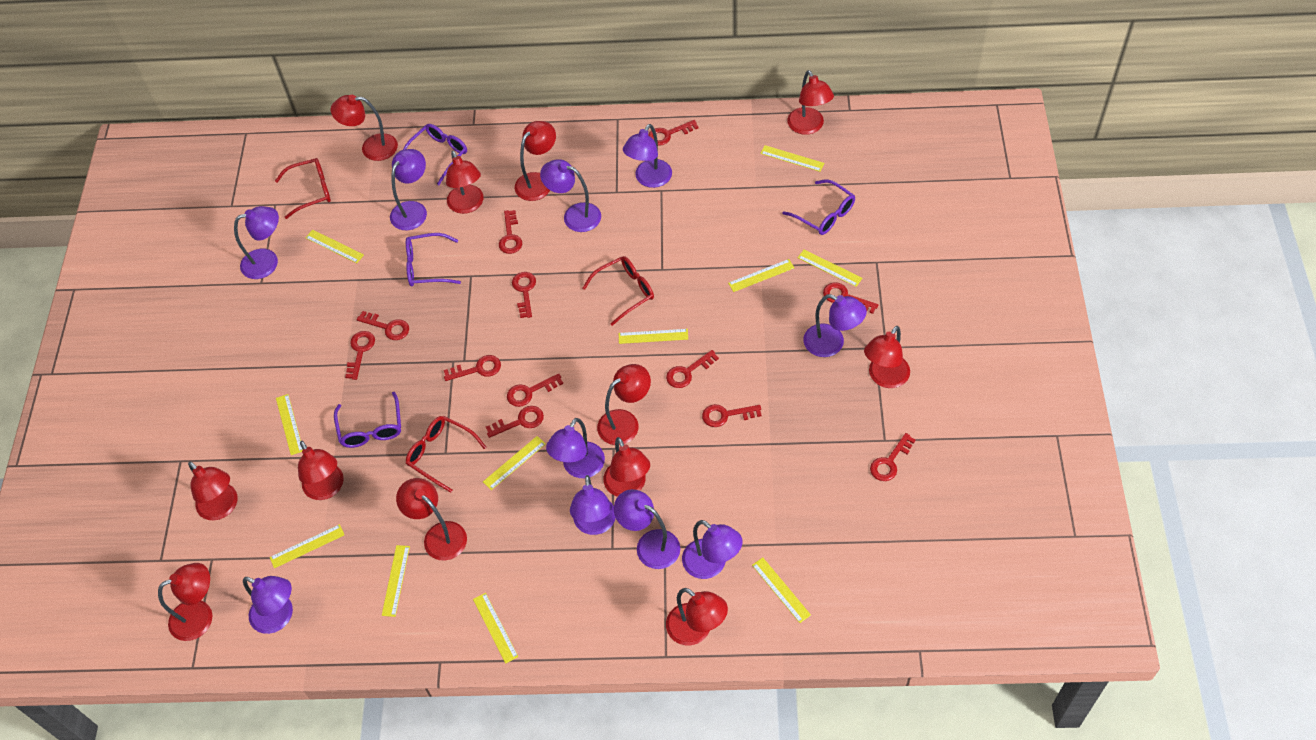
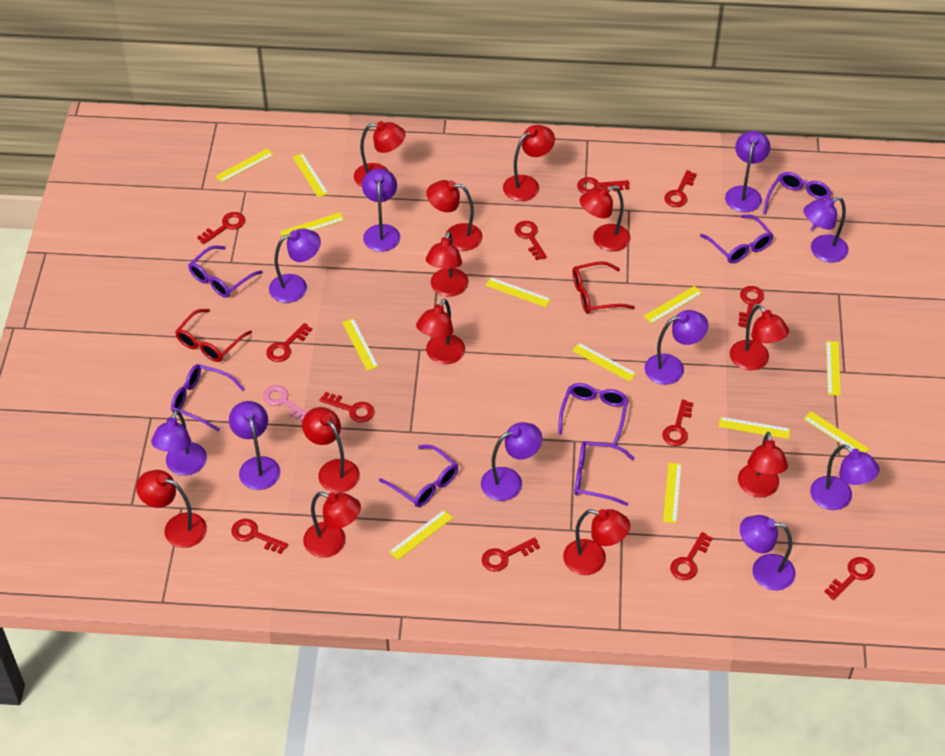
pink key: 0 -> 1
purple glasses: 4 -> 7
red glasses: 3 -> 2
yellow ruler: 11 -> 12

